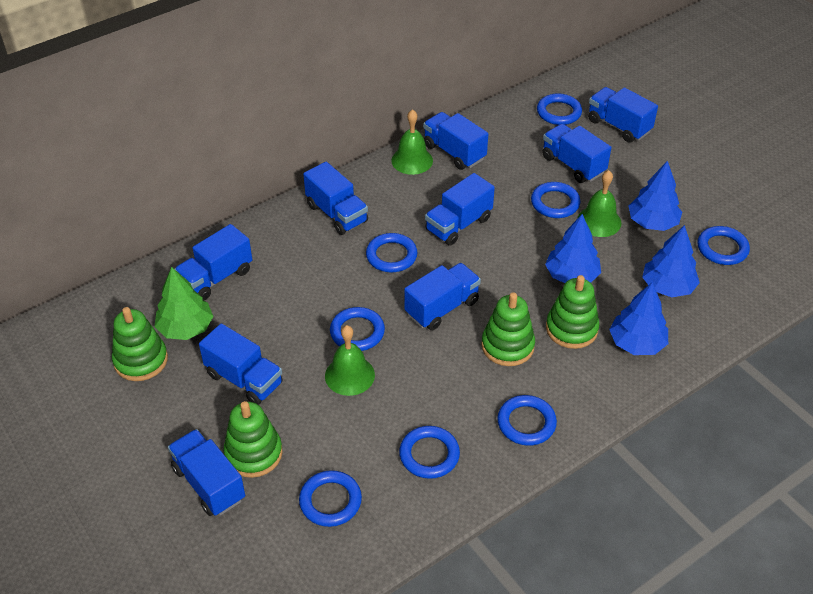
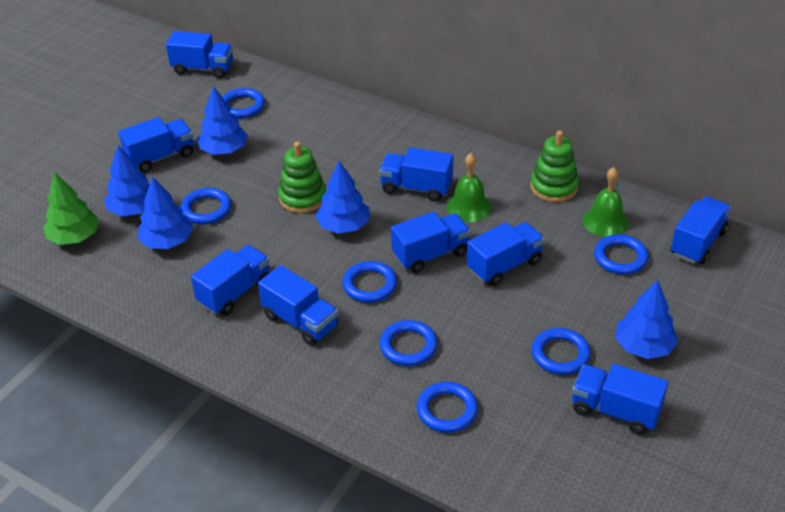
blue ring: 8 -> 7
blue tree: 4 -> 5
green bell: 3 -> 2
green stacking toy: 4 -> 2

